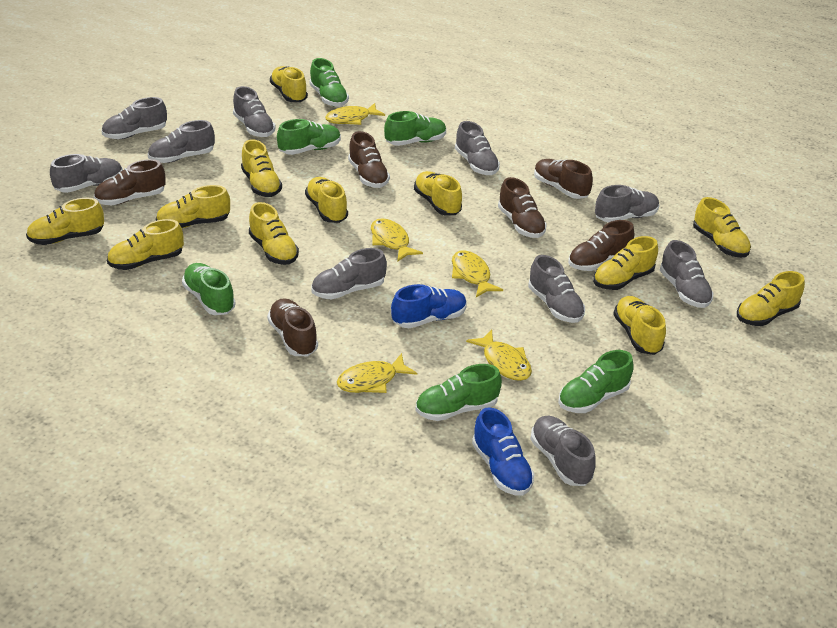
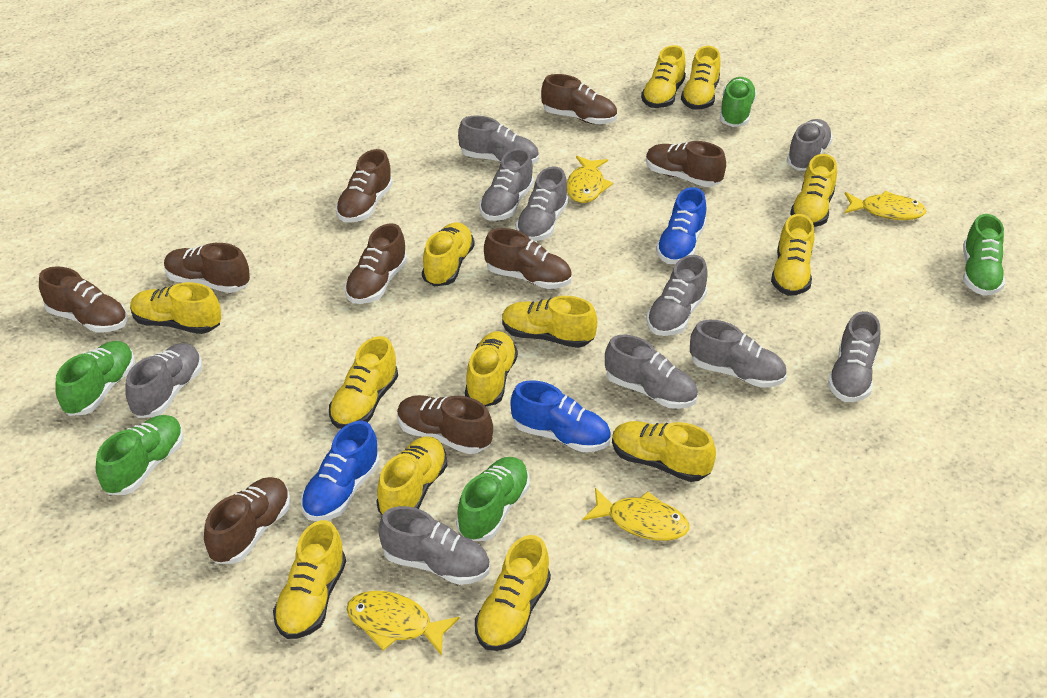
blue shoe: 2 -> 3
brown shoe: 6 -> 9
green shoe: 6 -> 5
yellow fish: 5 -> 4
yellow shoe: 12 -> 13

